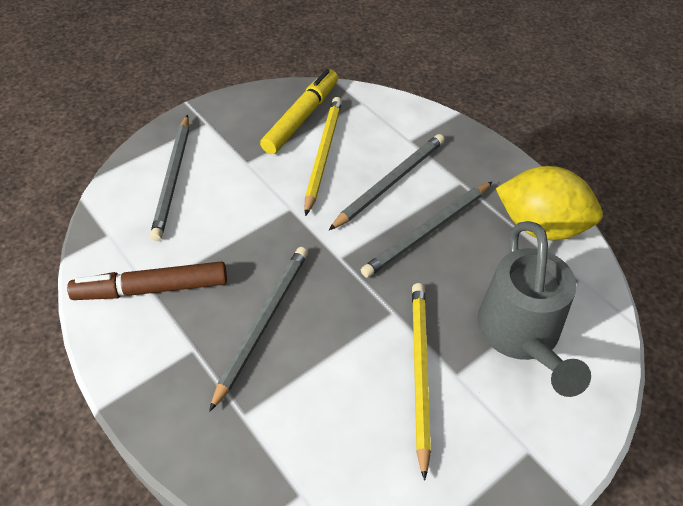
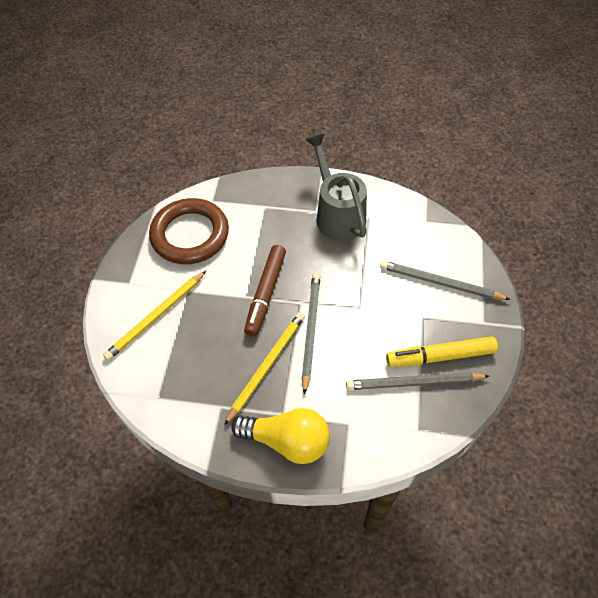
brown ring: 0 -> 1
grey pencil: 4 -> 3
yellow lemon: 1 -> 0
yellow light bulb: 0 -> 1

